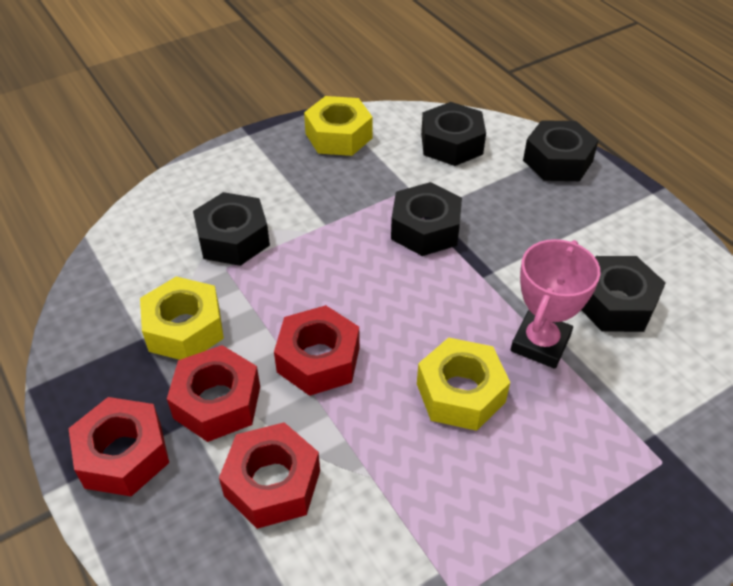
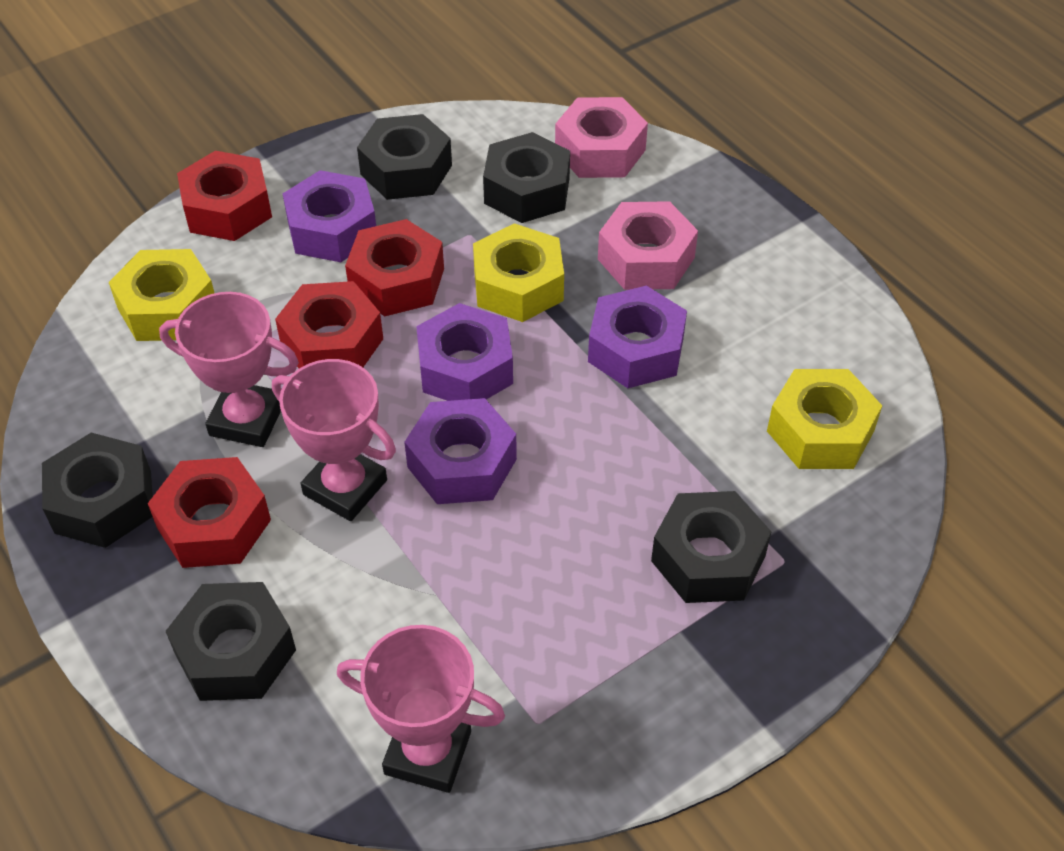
pink nut: 0 -> 2
pink trophy: 1 -> 3
purple nut: 0 -> 4

